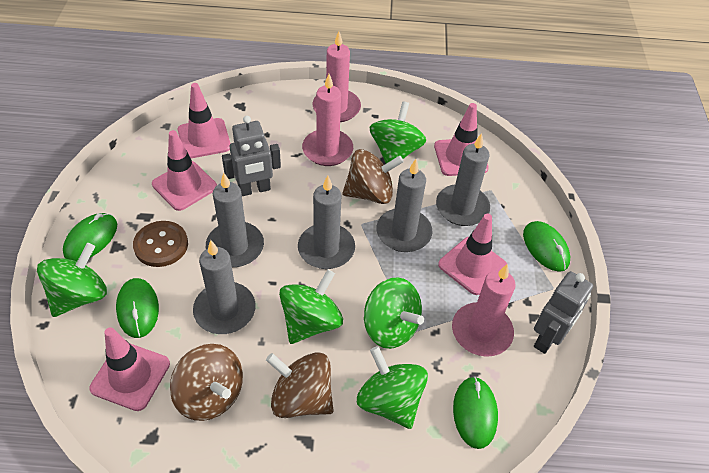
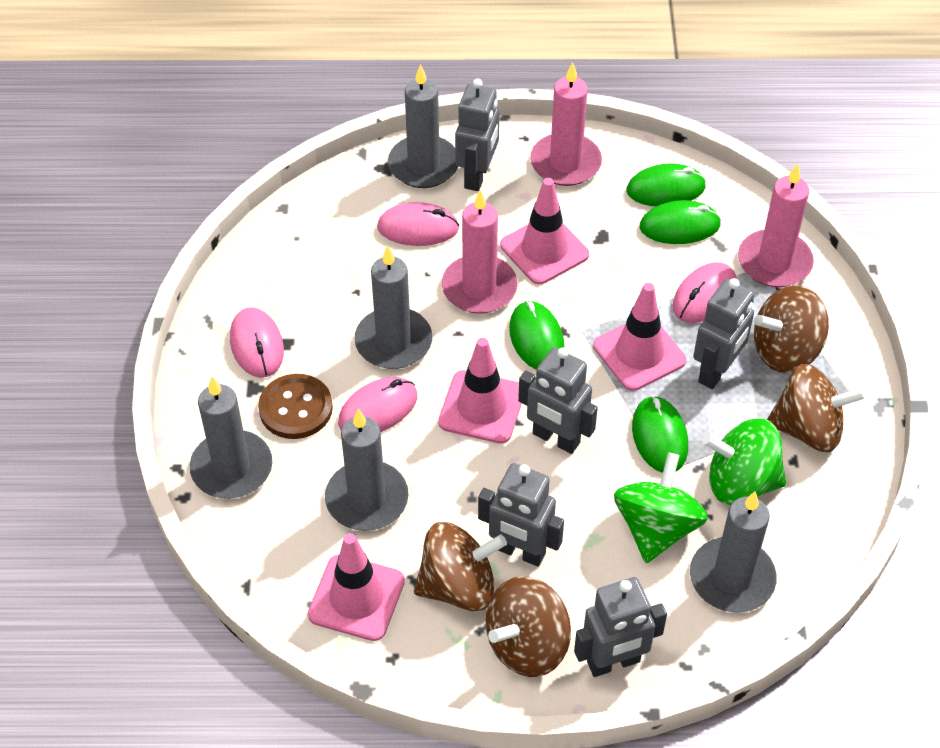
brown spinning top: 3 -> 4
green spinning top: 5 -> 2
grey robot: 2 -> 5
pink mouse: 0 -> 4
pink traffic cone: 5 -> 4

